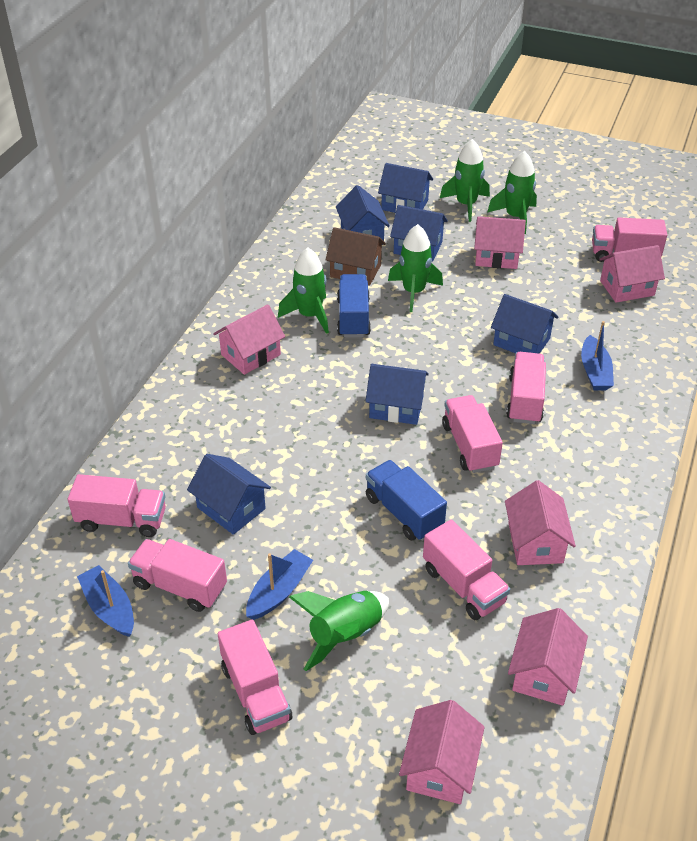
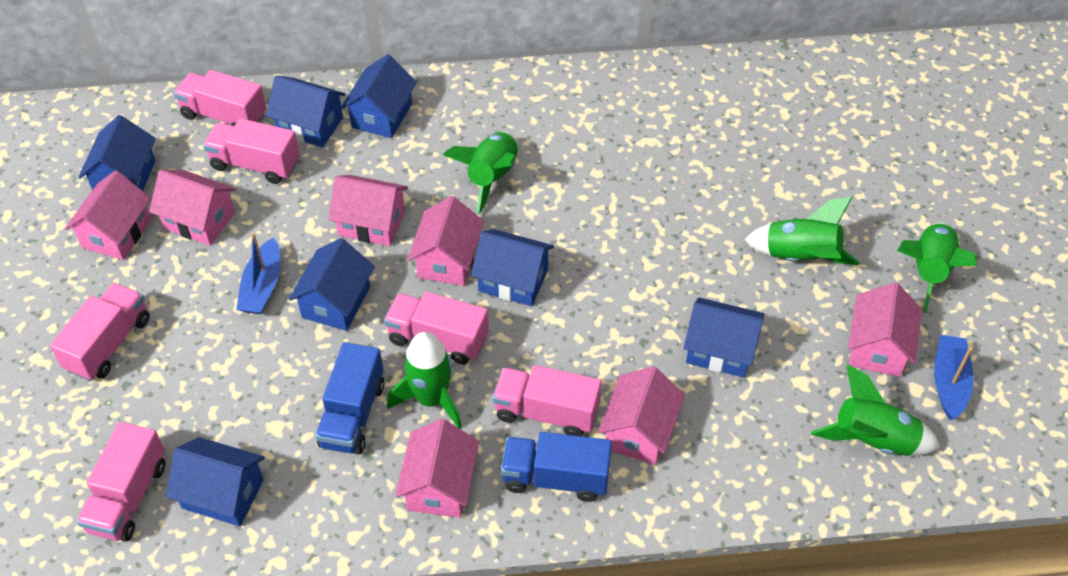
blue boat: 3 -> 2
blue house: 6 -> 7
brown house: 1 -> 0
pink house: 6 -> 7
pink truck: 7 -> 6

